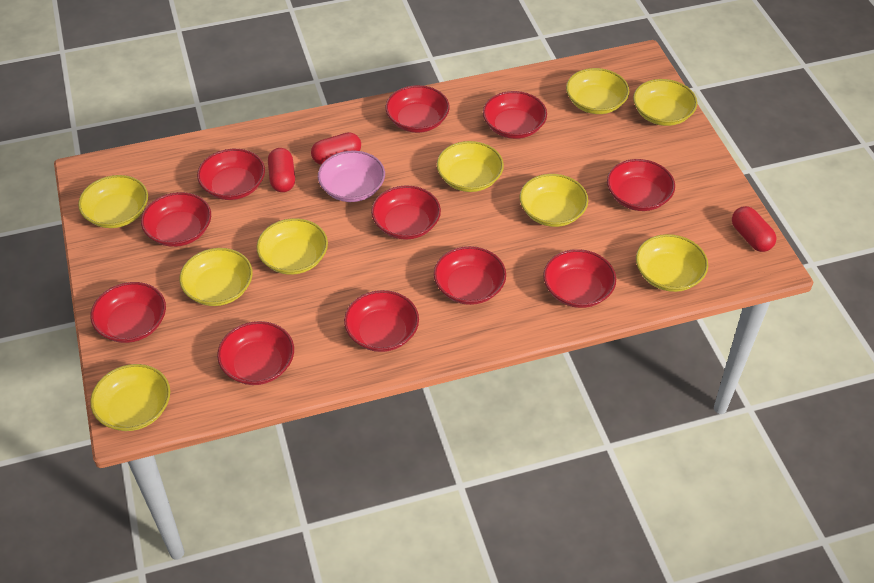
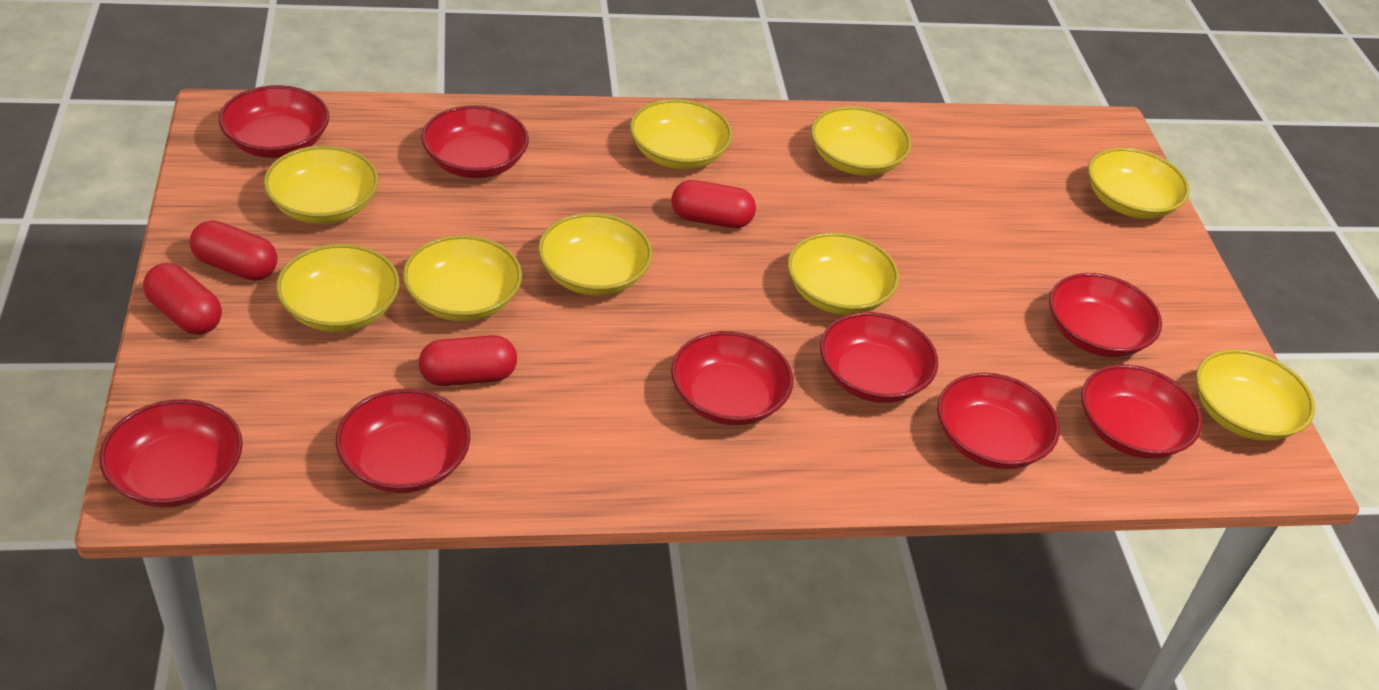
pink bowl: 1 -> 0
red bowl: 11 -> 9
red capsule: 3 -> 4

